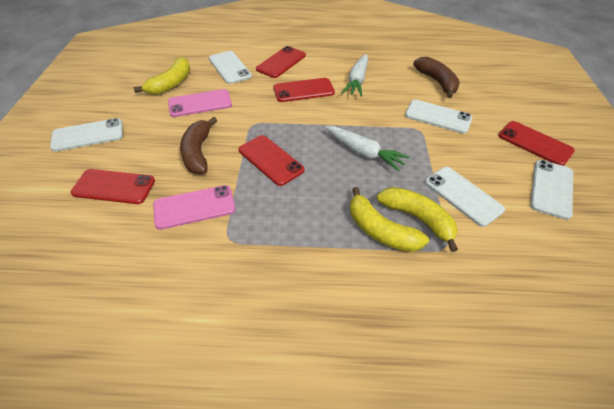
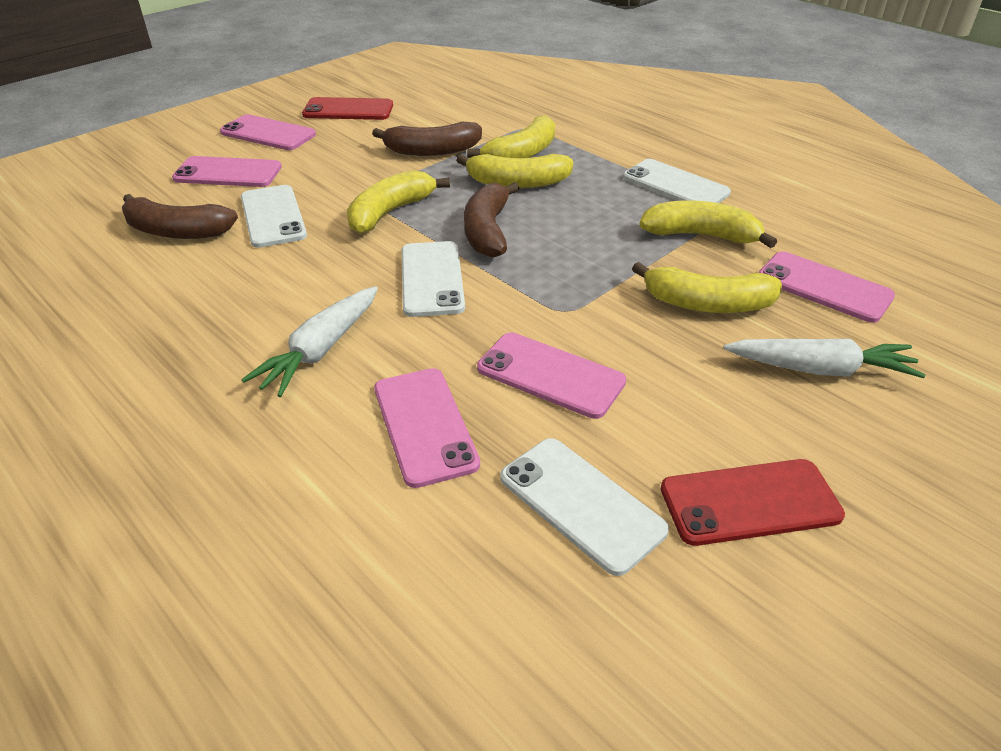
brown banana: 2 -> 3
pink phone: 2 -> 5
red phone: 5 -> 2
white phone: 5 -> 4
yellow banana: 3 -> 5

